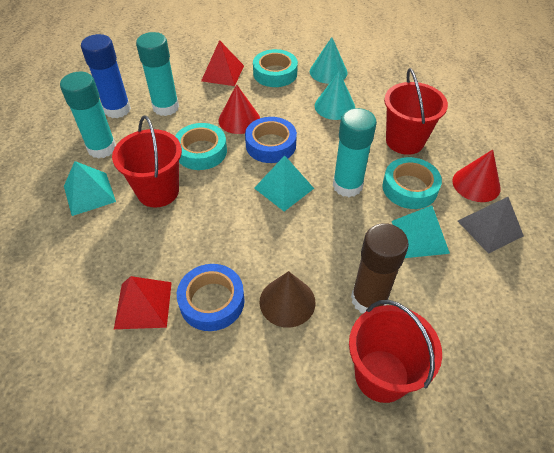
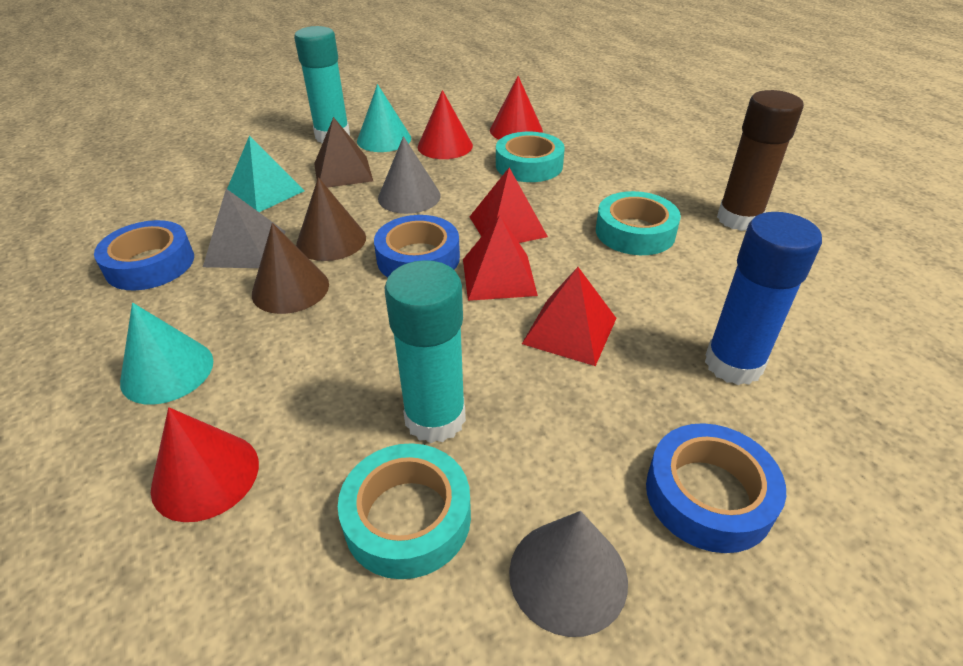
blue tape: 2 -> 3
brown cone: 1 -> 2
brown pyramid: 0 -> 1
grey cone: 0 -> 2
red bucket: 3 -> 0
red cone: 2 -> 3
red pyramid: 2 -> 3
turquoise glue stick: 3 -> 2
turquoise pyramid: 3 -> 1

